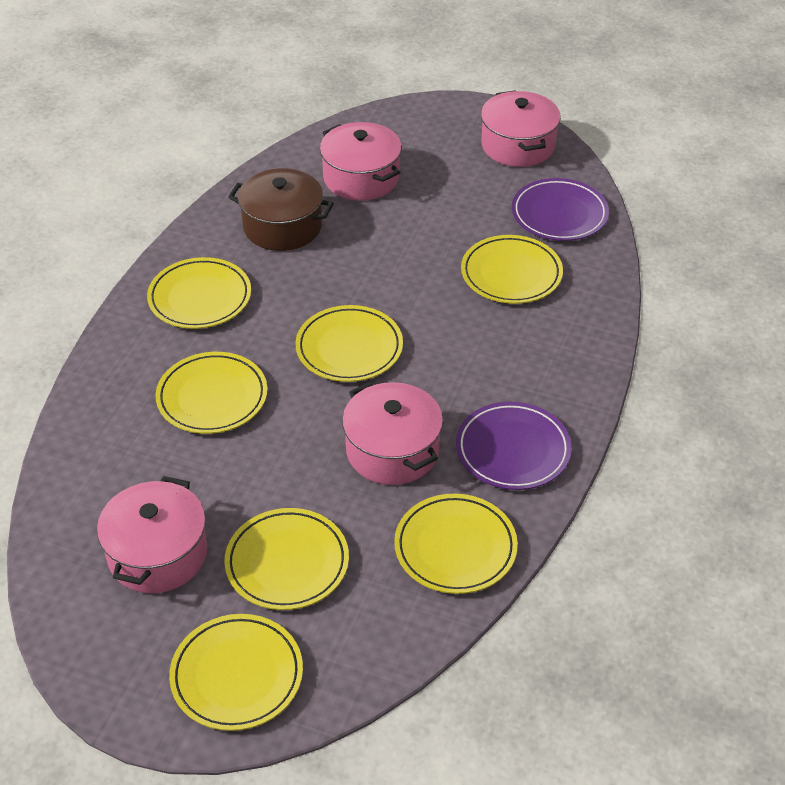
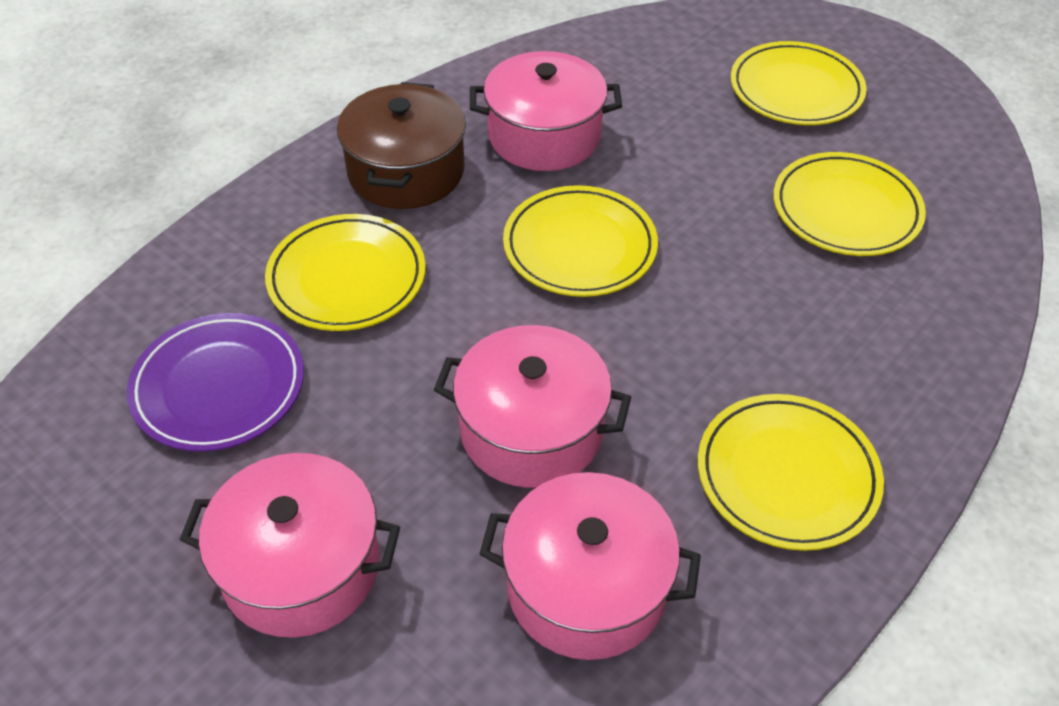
purple plate: 2 -> 1
yellow plate: 7 -> 5

